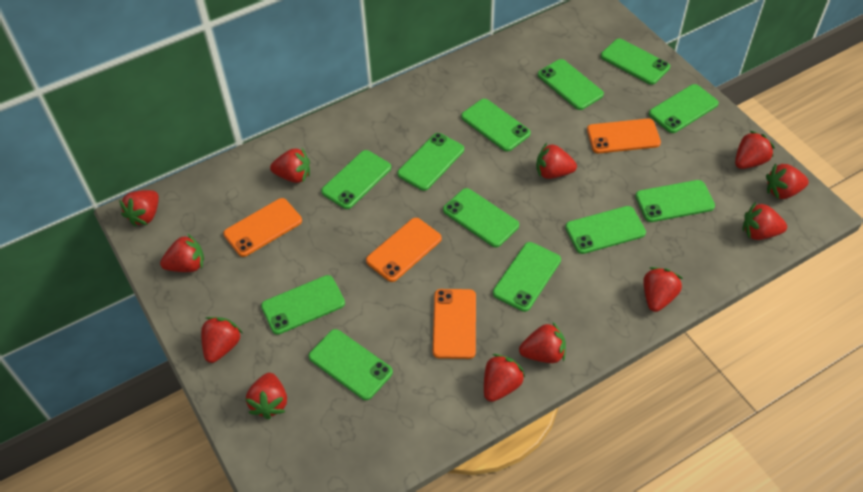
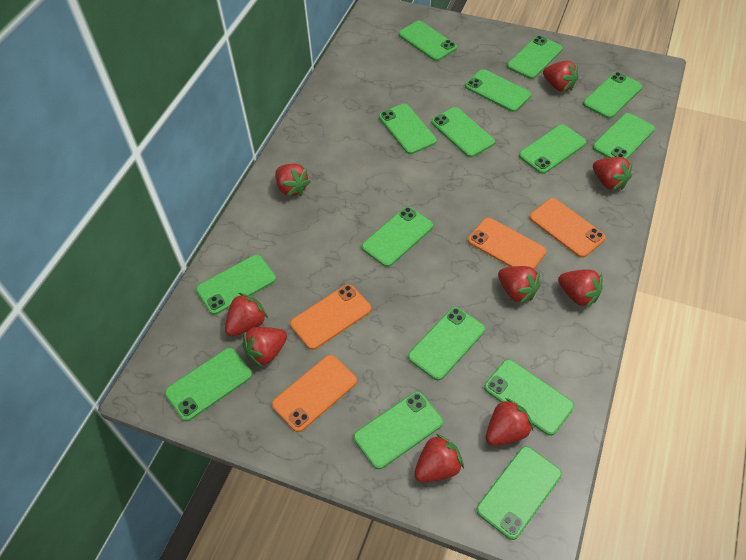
green phone: 12 -> 15
red strawberry: 12 -> 9

